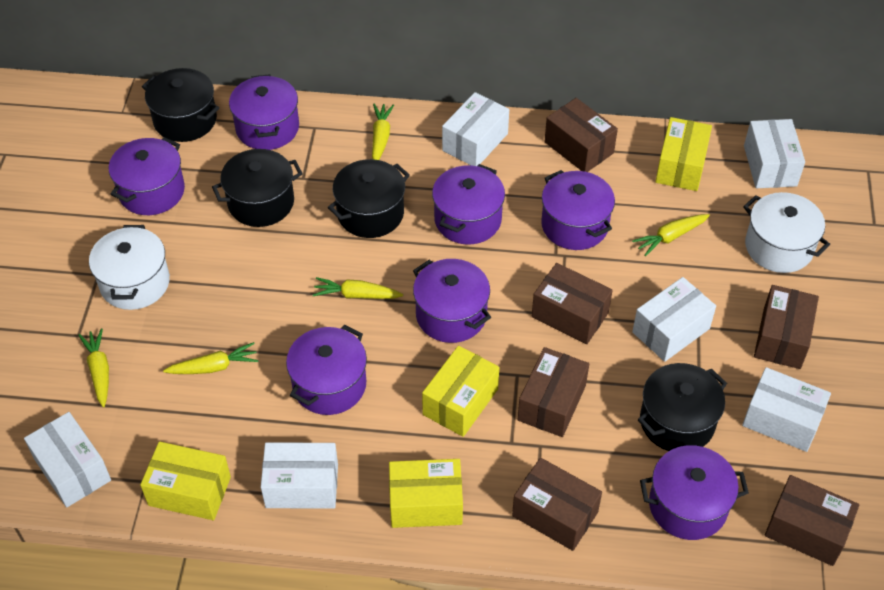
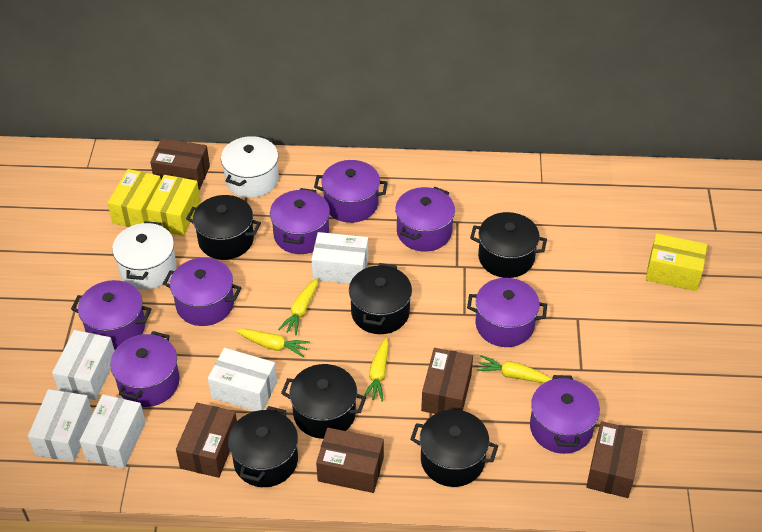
black pot: 4 -> 6
brown box: 6 -> 5
purple pot: 7 -> 8
white box: 6 -> 5
yellow box: 4 -> 3
yellow carrot: 5 -> 4

